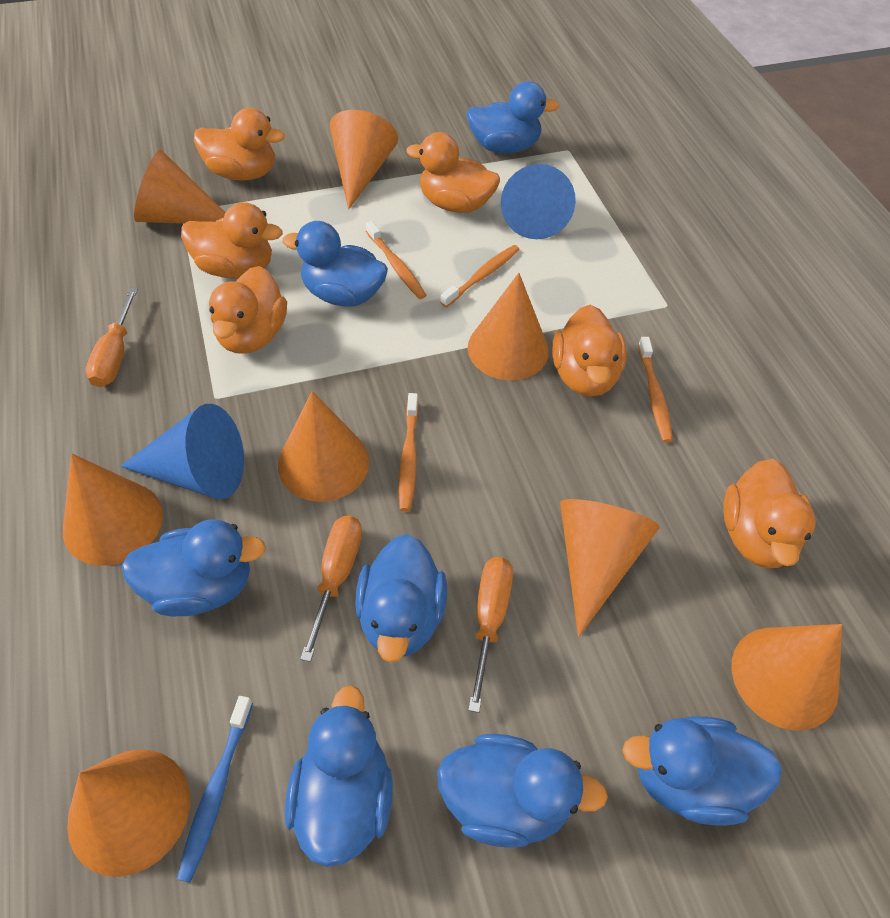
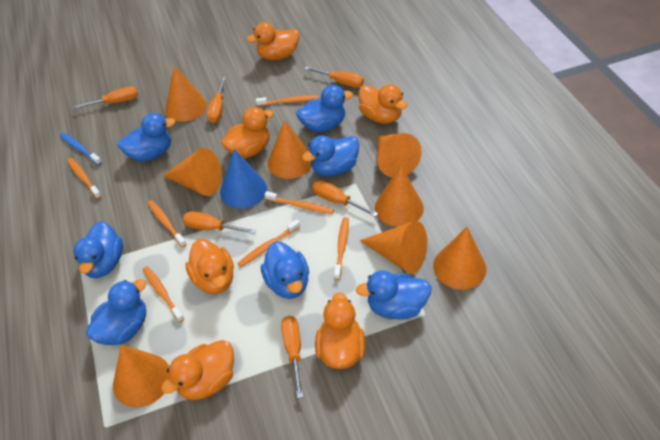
blue cone: 2 -> 1
orange screwdriver: 3 -> 6
orange toothbrush: 4 -> 7

